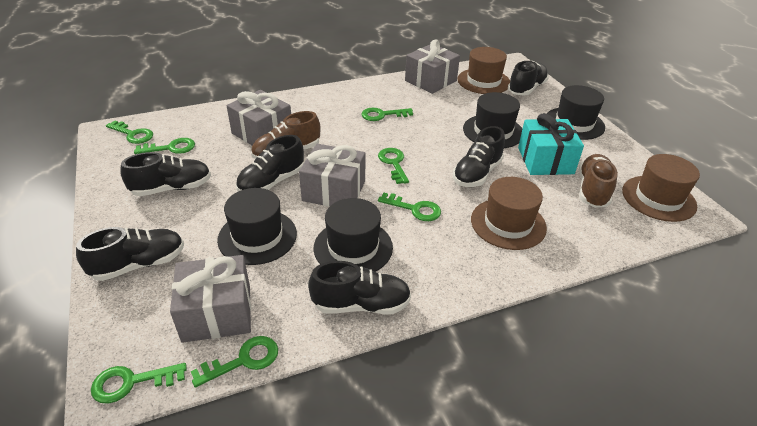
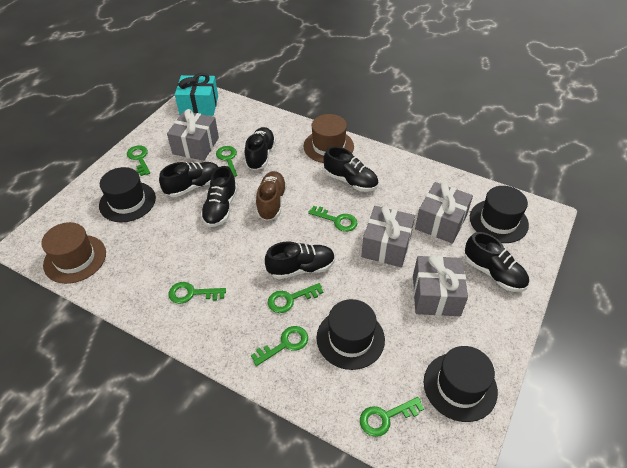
brown hat: 3 -> 2
brown shoe: 2 -> 1

